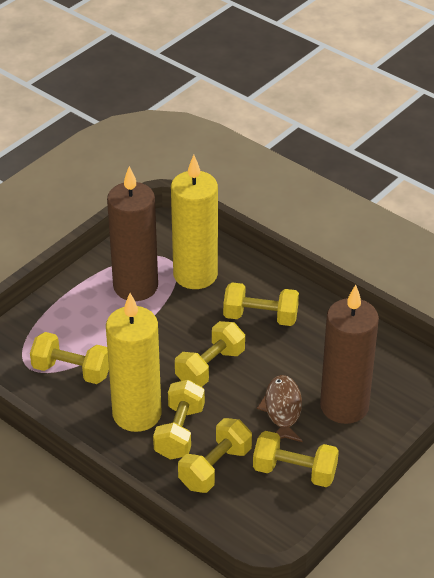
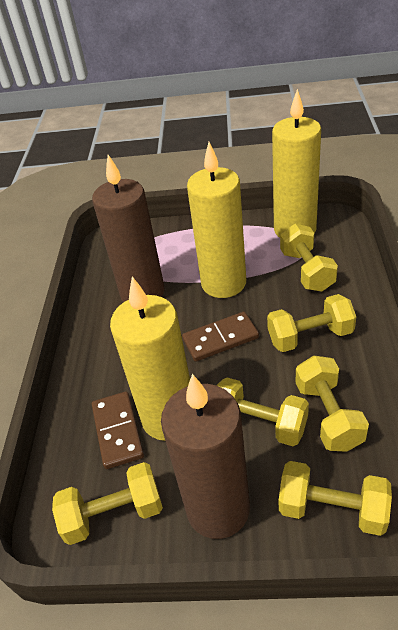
brown domino: 0 -> 2
brown fish: 1 -> 0
yellow candle: 2 -> 3

